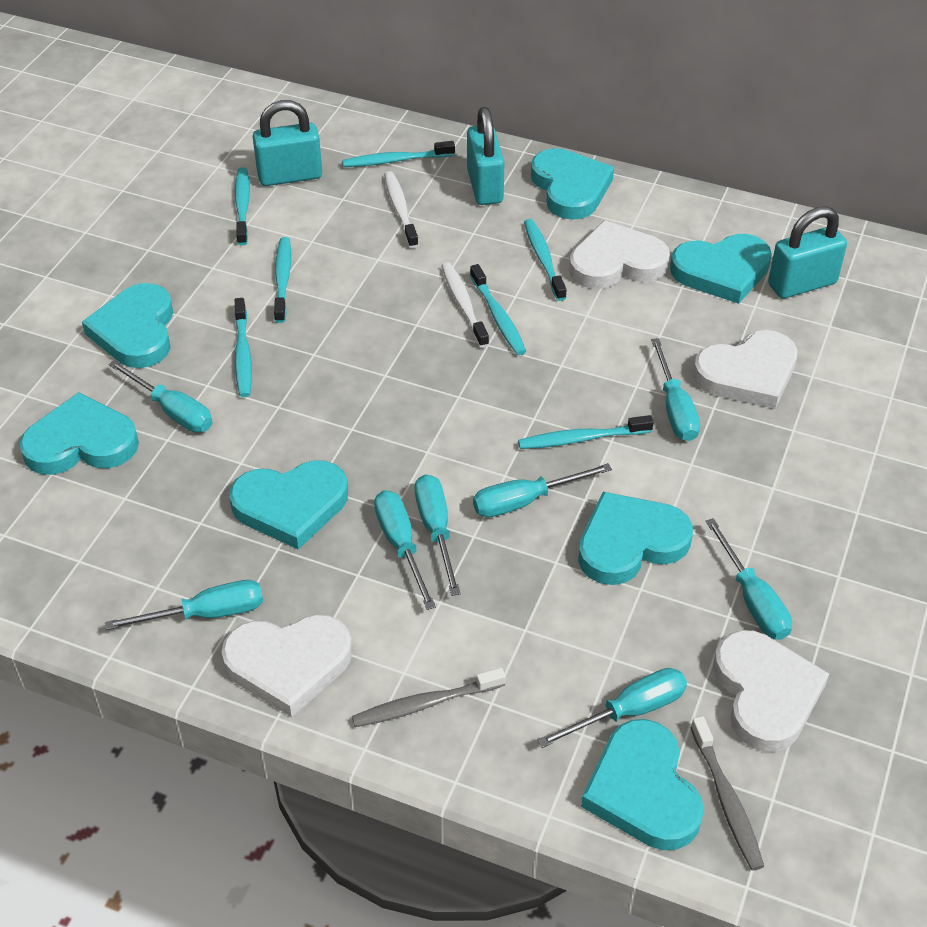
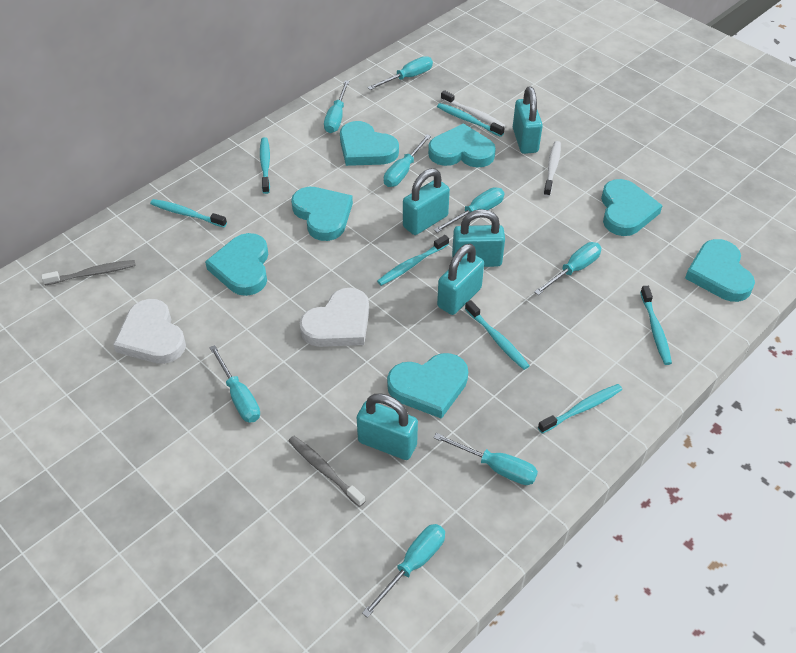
turquoise padlock: 3 -> 5
white heart: 4 -> 2

